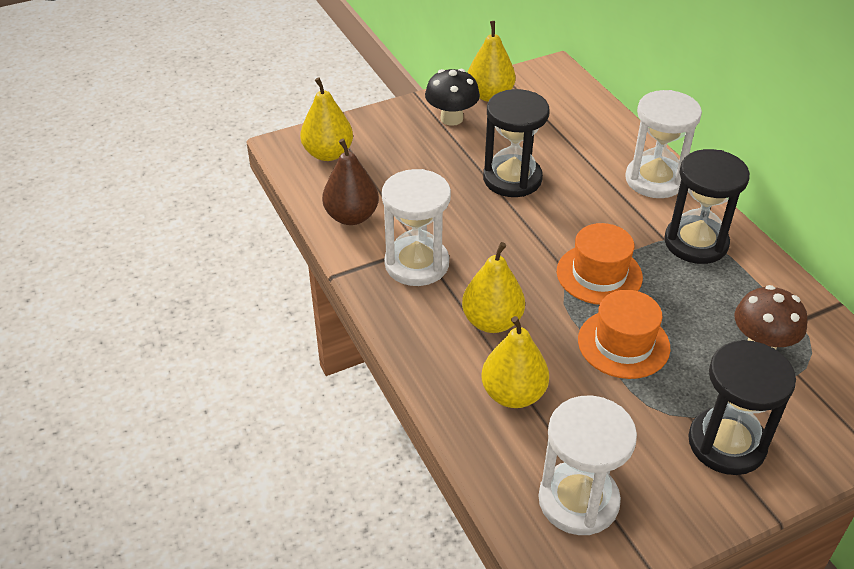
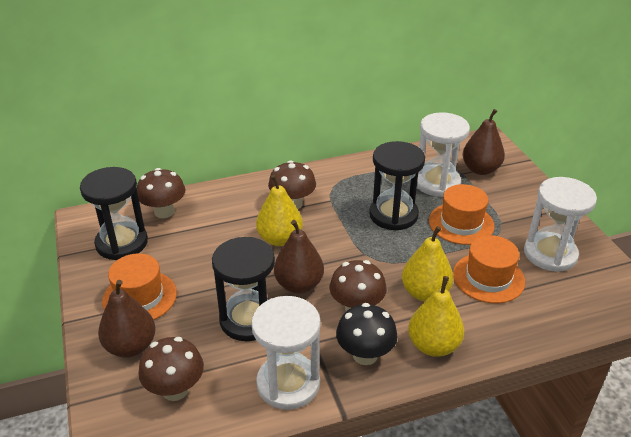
brown mushroom: 1 -> 4
brown pear: 1 -> 3
orange hat: 2 -> 3
yellow pear: 4 -> 3

